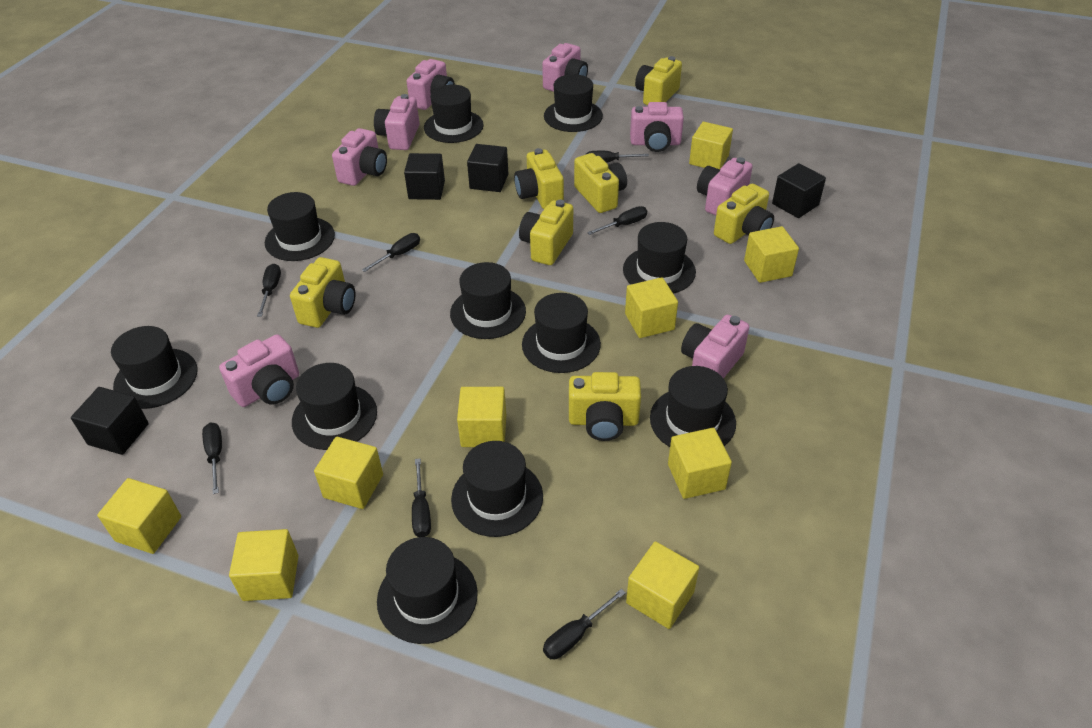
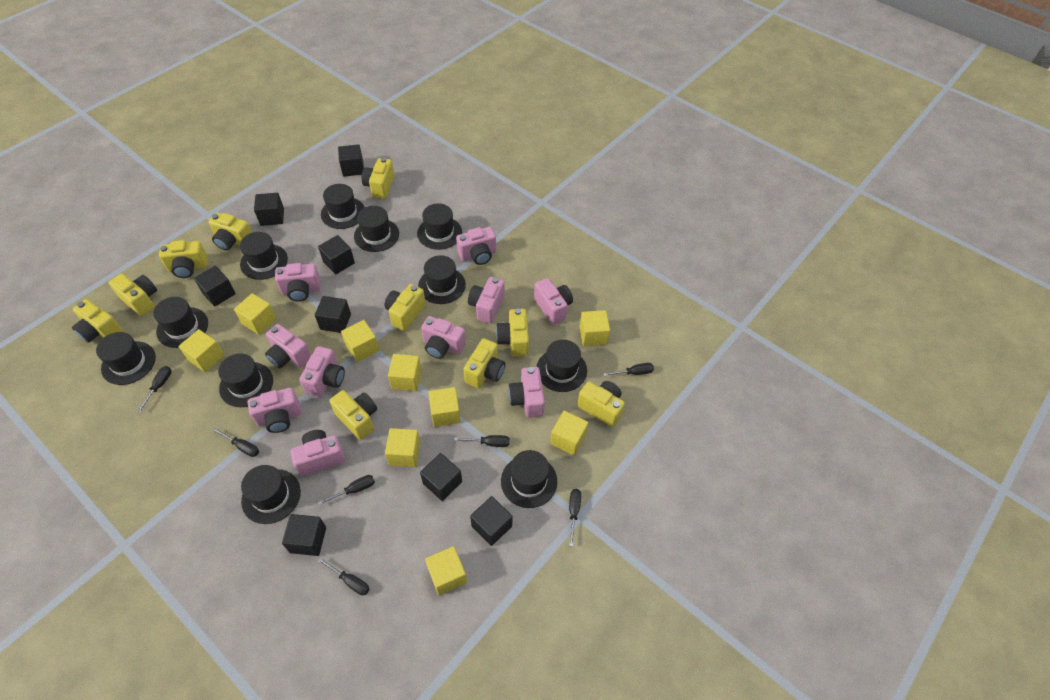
black cube: 4 -> 8
pink camera: 8 -> 10
yellow camera: 7 -> 10

